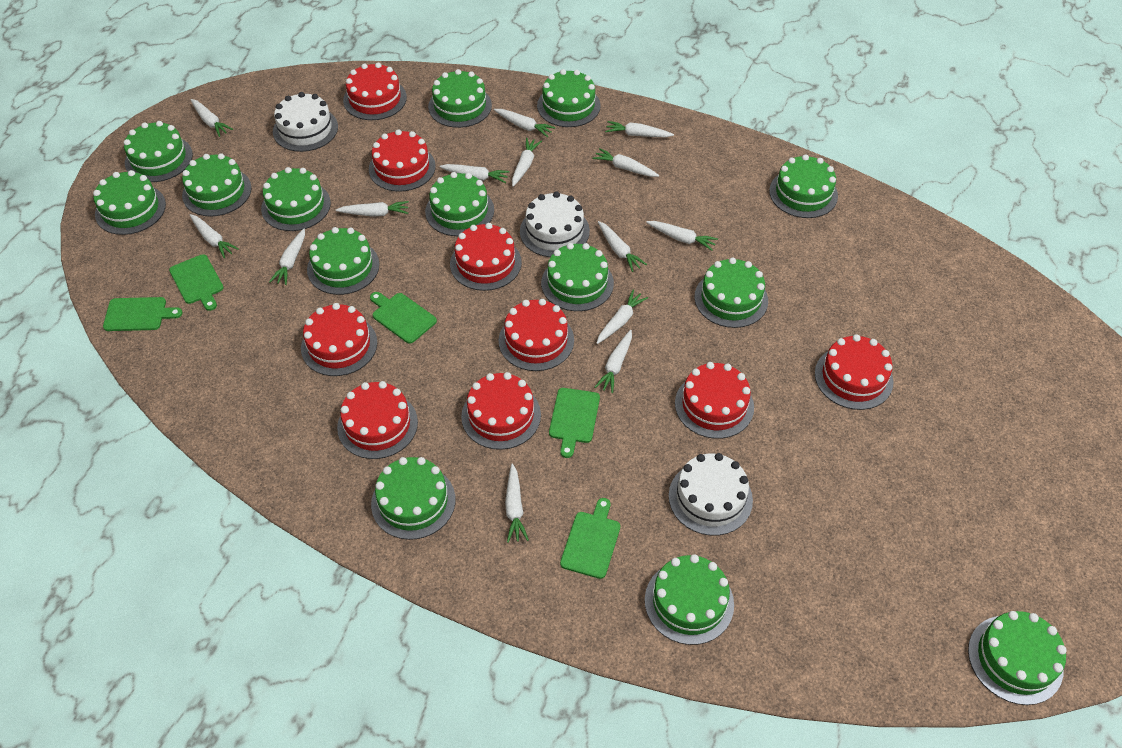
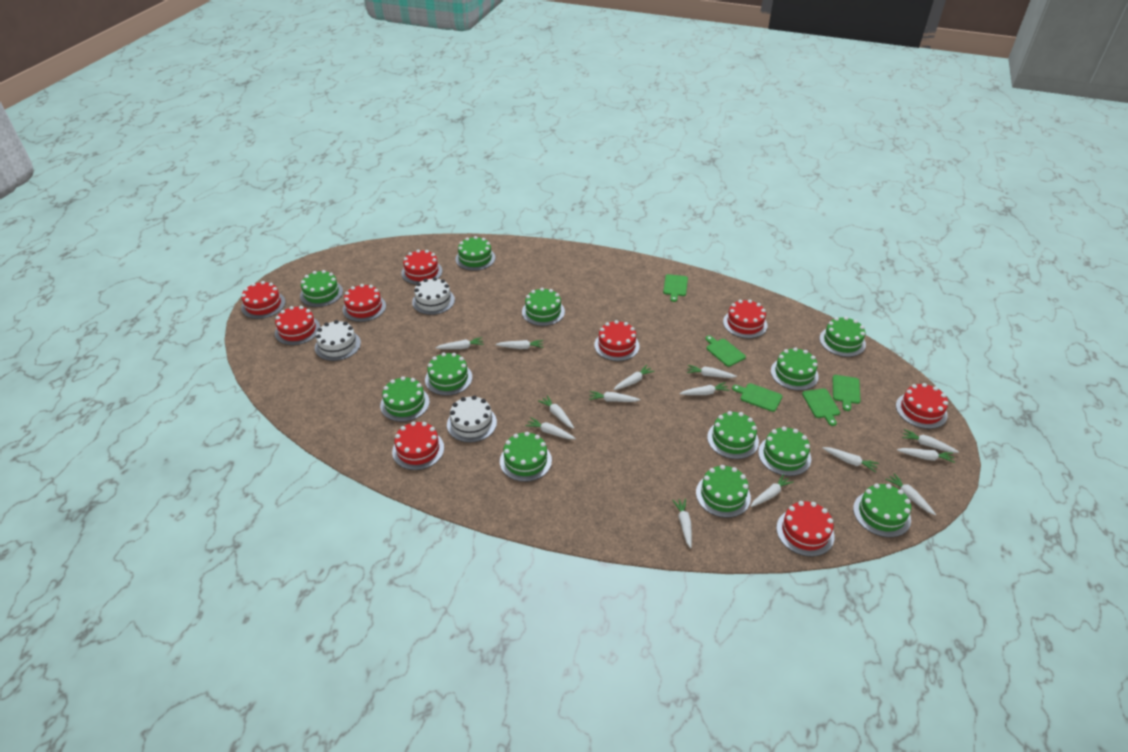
green cake: 14 -> 12

